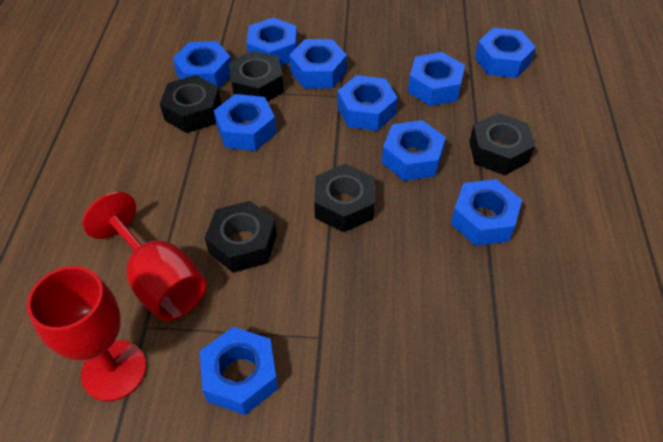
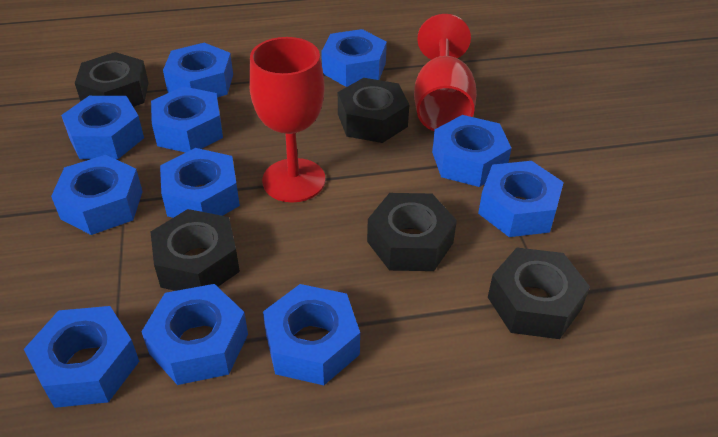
blue nut: 10 -> 11

